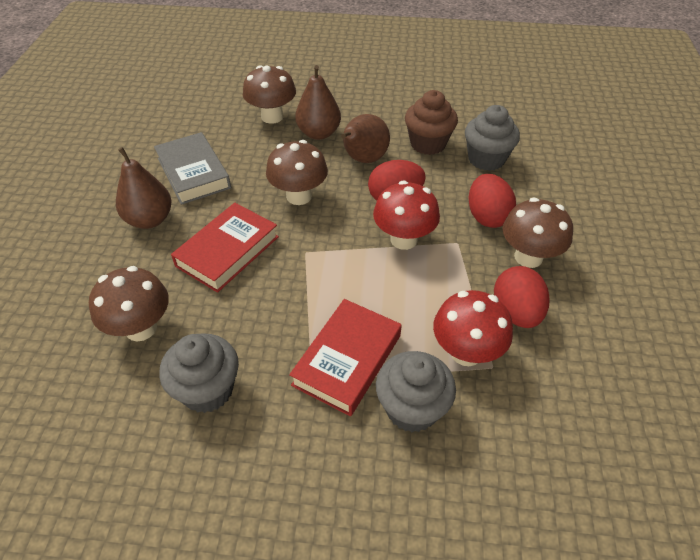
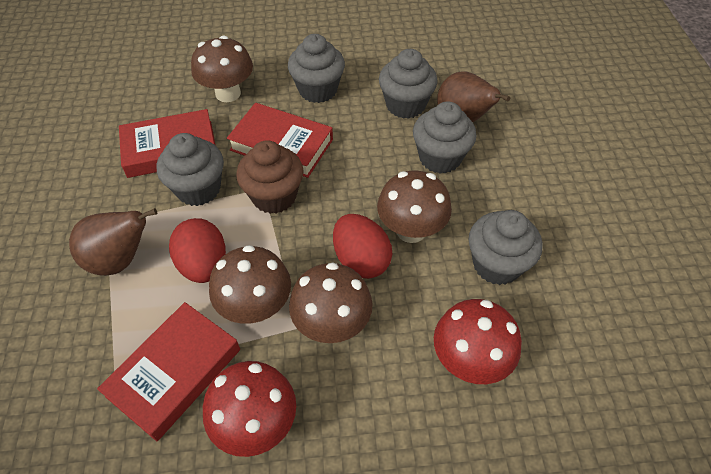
brown pear: 3 -> 2
grey book: 1 -> 0
grey cupcake: 3 -> 5
red book: 2 -> 3
red egg: 3 -> 2

